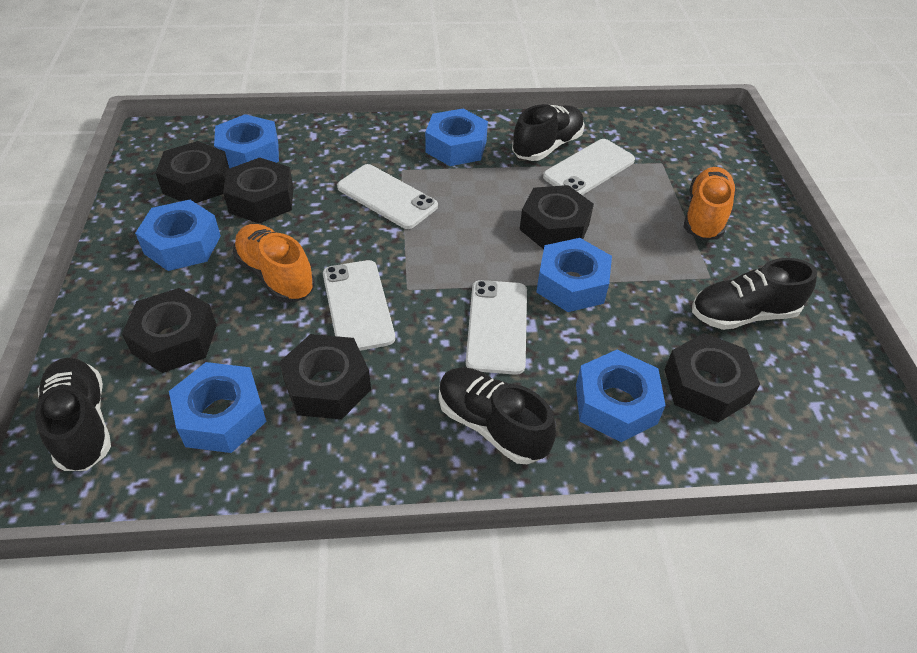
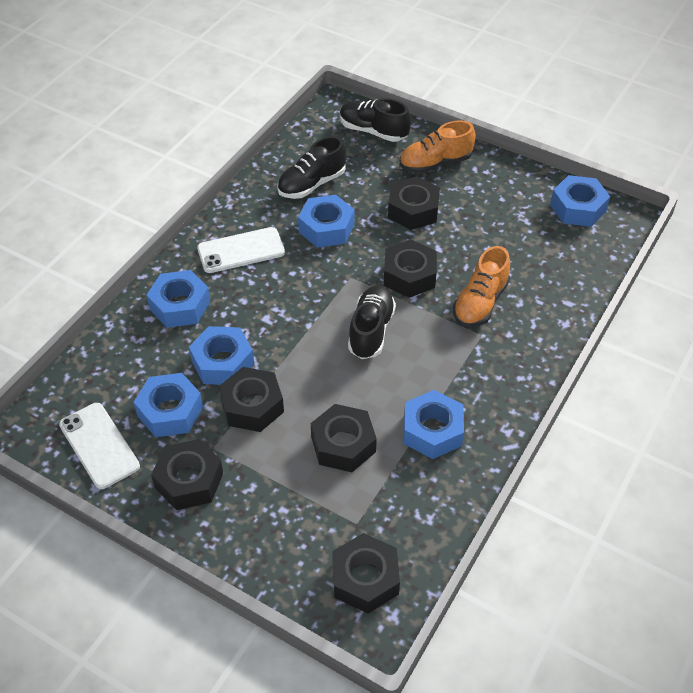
black shoe: 4 -> 3
white phone: 4 -> 2

